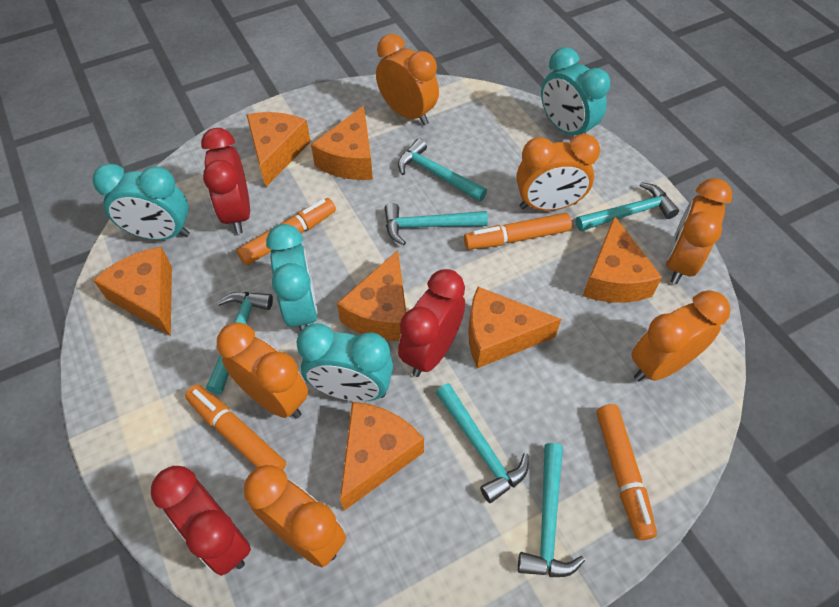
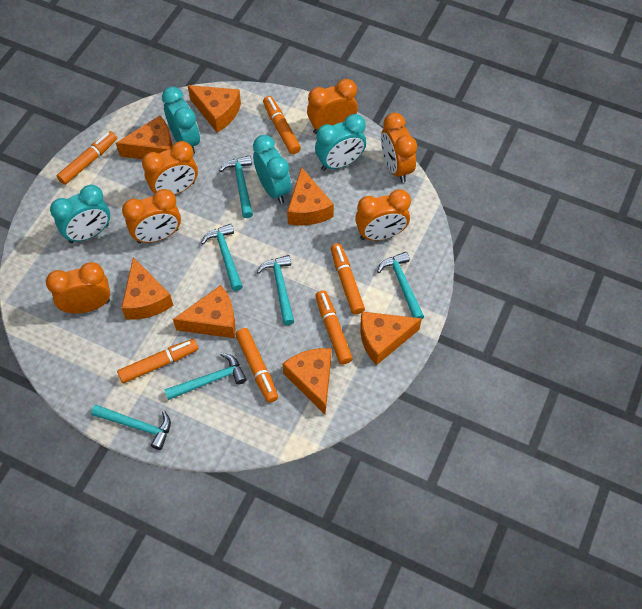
orange marker: 4 -> 6
red clock: 3 -> 0

